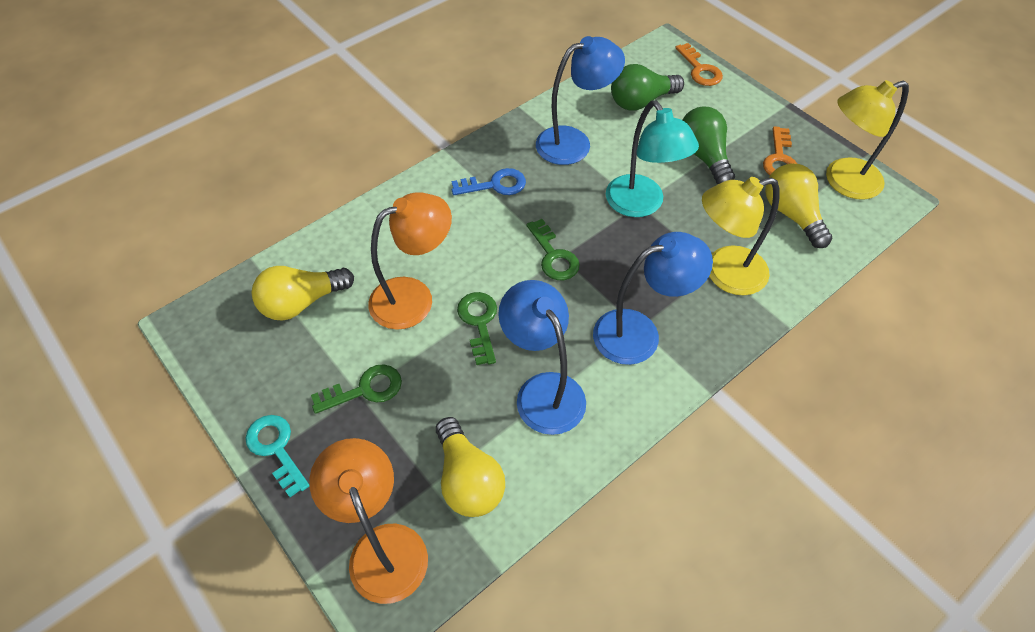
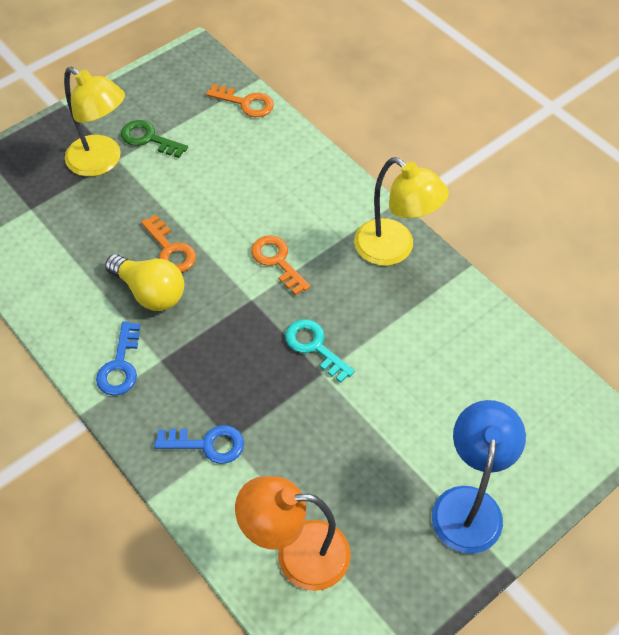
blue key: 1 -> 2
blue lamp: 3 -> 1
green key: 3 -> 1
green light bulb: 2 -> 0
orange key: 2 -> 3
orange lamp: 2 -> 1
turquoise lamp: 1 -> 0
yellow light bulb: 3 -> 1

